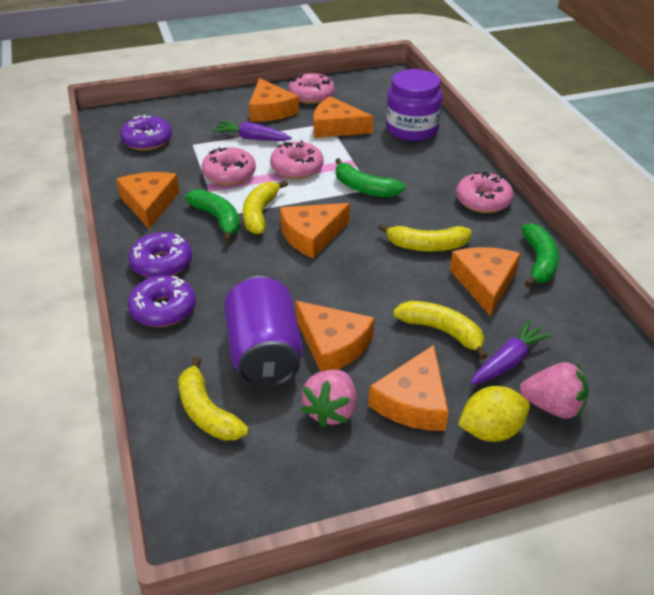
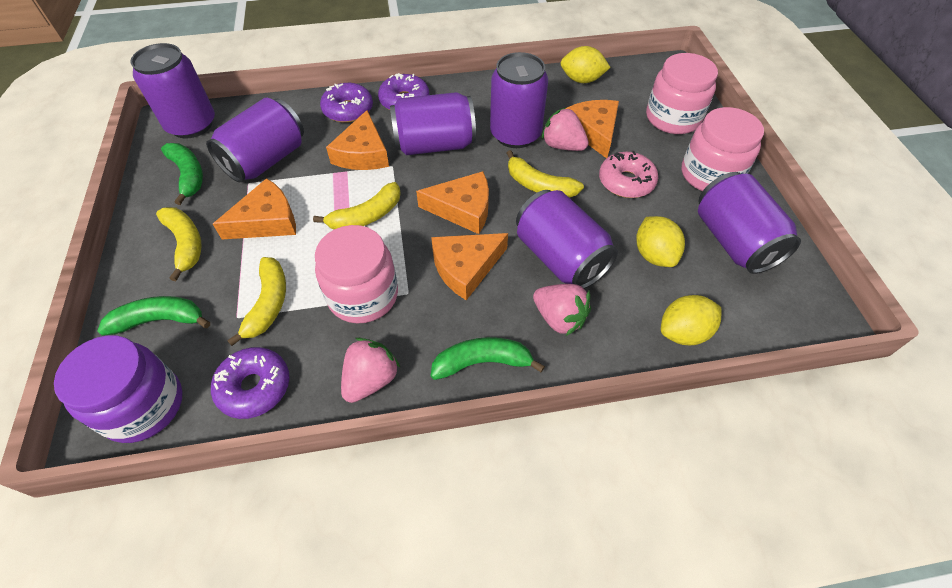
orange cheese: 7 -> 5
pink donut: 4 -> 1
pink jar: 0 -> 3
pink strawberry: 2 -> 3
purple can: 1 -> 6
purple carrot: 2 -> 0
yellow lemon: 1 -> 3

